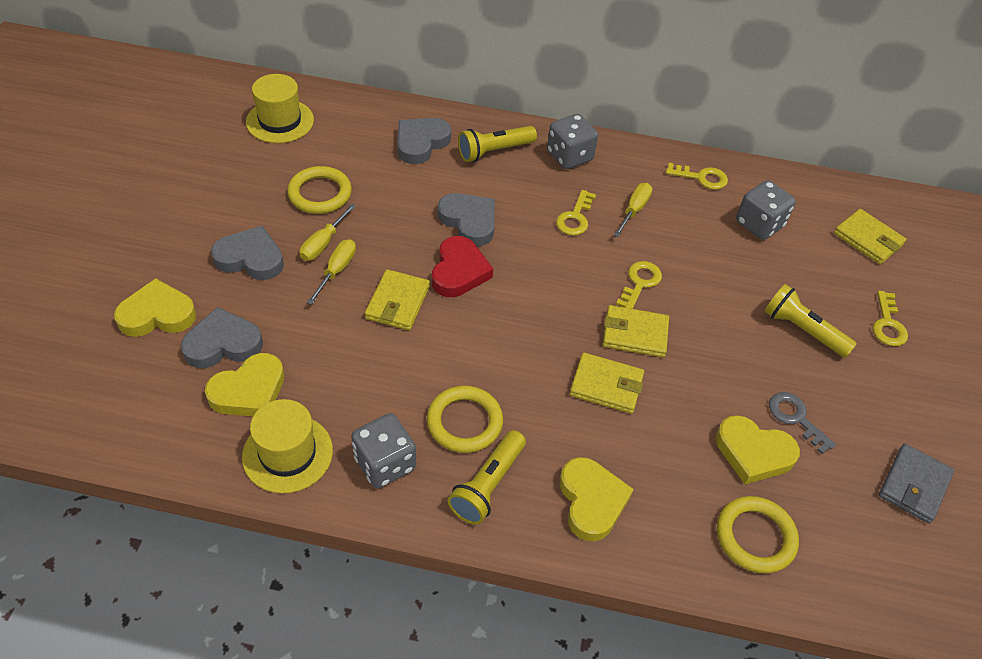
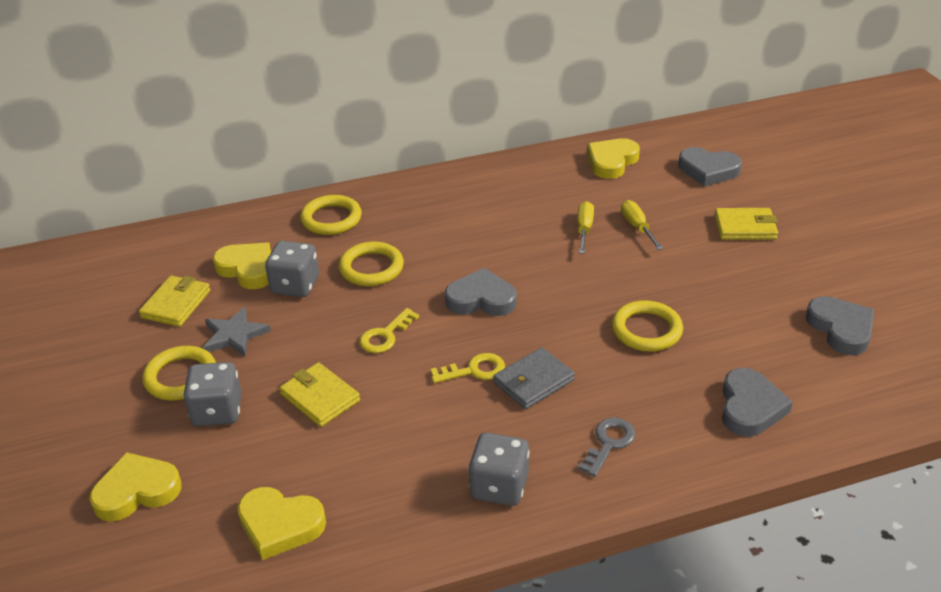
grey star: 0 -> 1
red heart: 1 -> 0
yellow flashlight: 3 -> 0
yellow hat: 2 -> 0
yellow key: 4 -> 2
yellow ring: 3 -> 4
yellow screwdriver: 3 -> 2
yellow wallet: 4 -> 3

